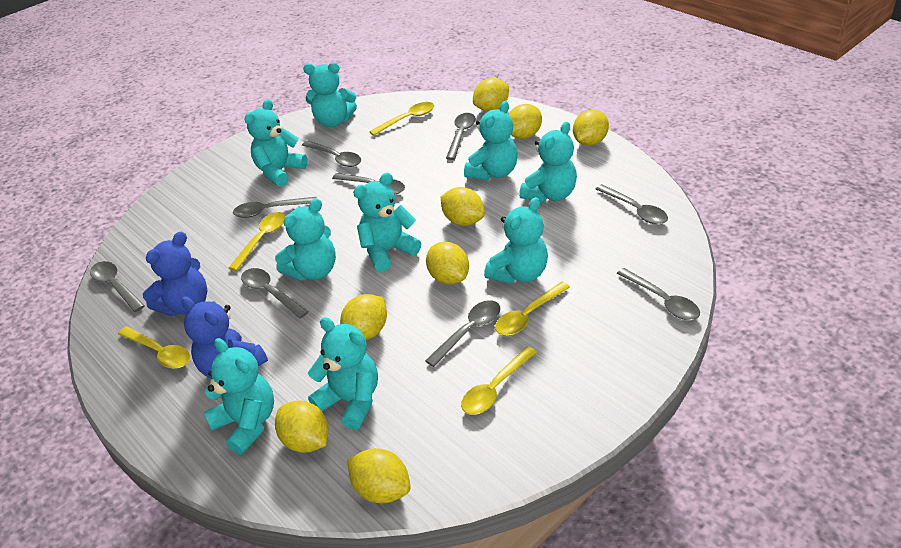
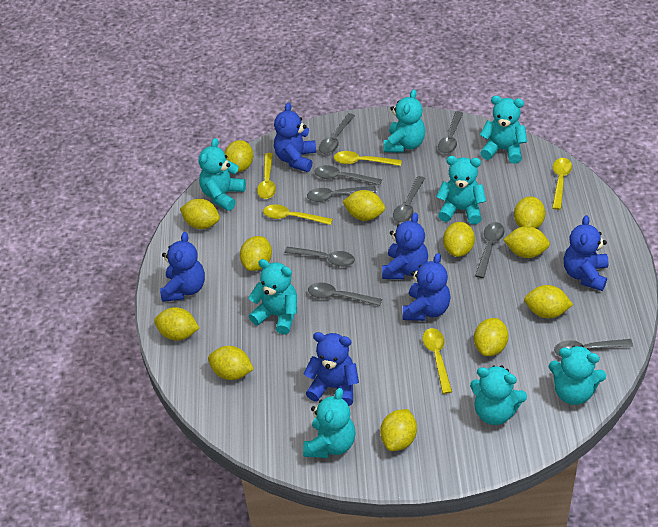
blue teddy bear: 2 -> 6
turquoise teddy bear: 9 -> 8
yellow lemon: 8 -> 12

